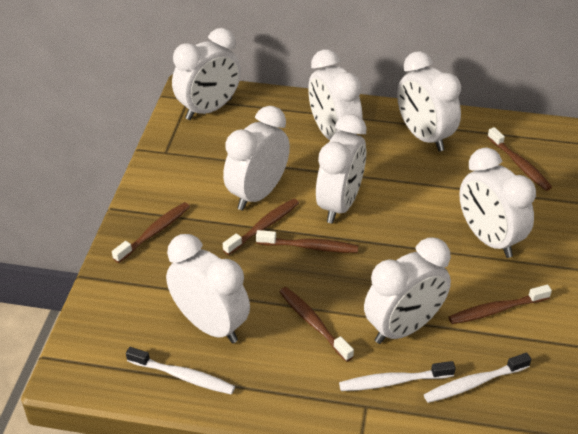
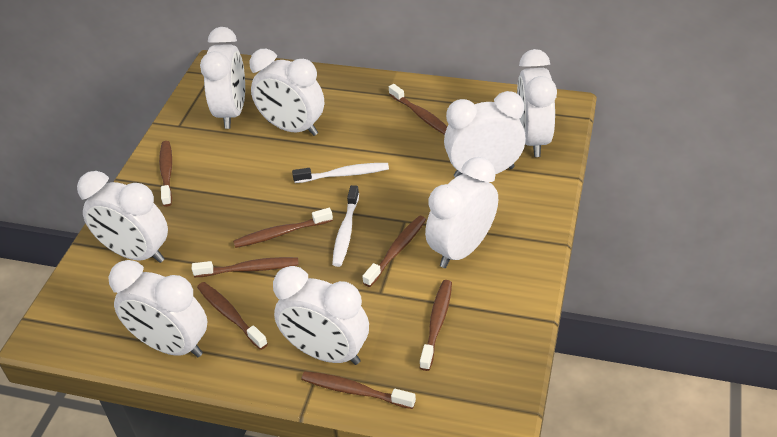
brown toothbrush: 6 -> 8
white toothbrush: 3 -> 2

